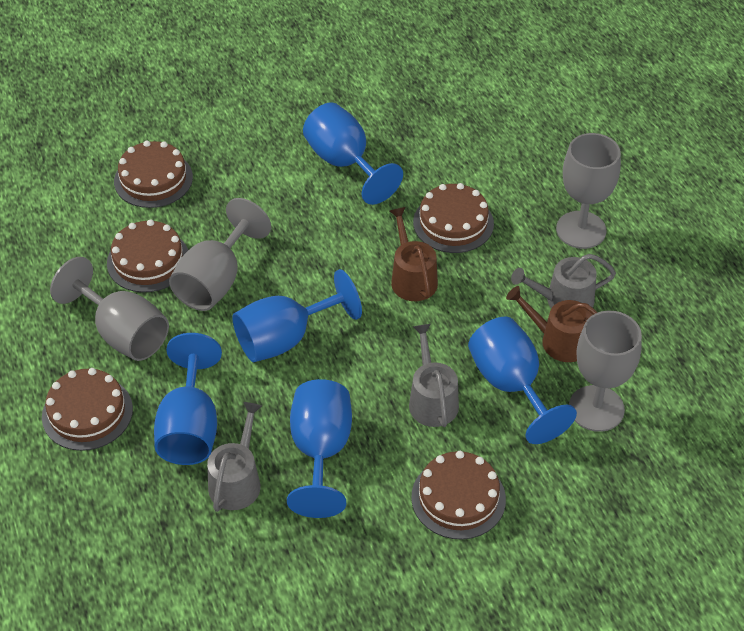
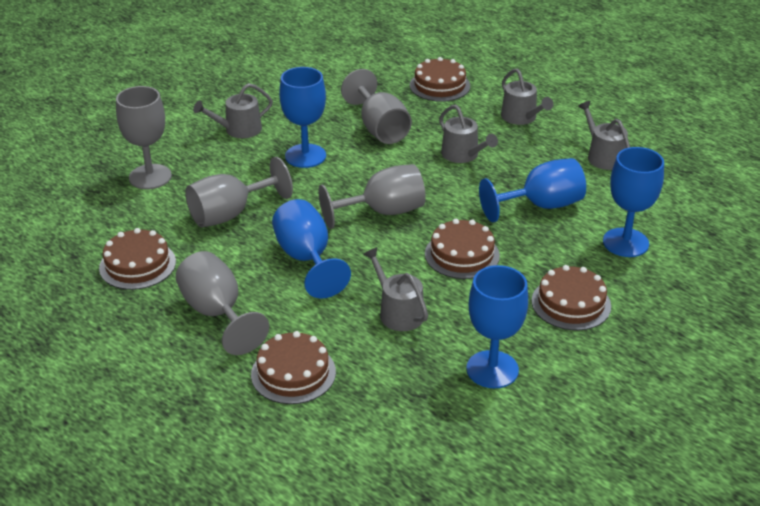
brown watering can: 2 -> 0
grey goblet: 4 -> 5
grey watering can: 3 -> 5

